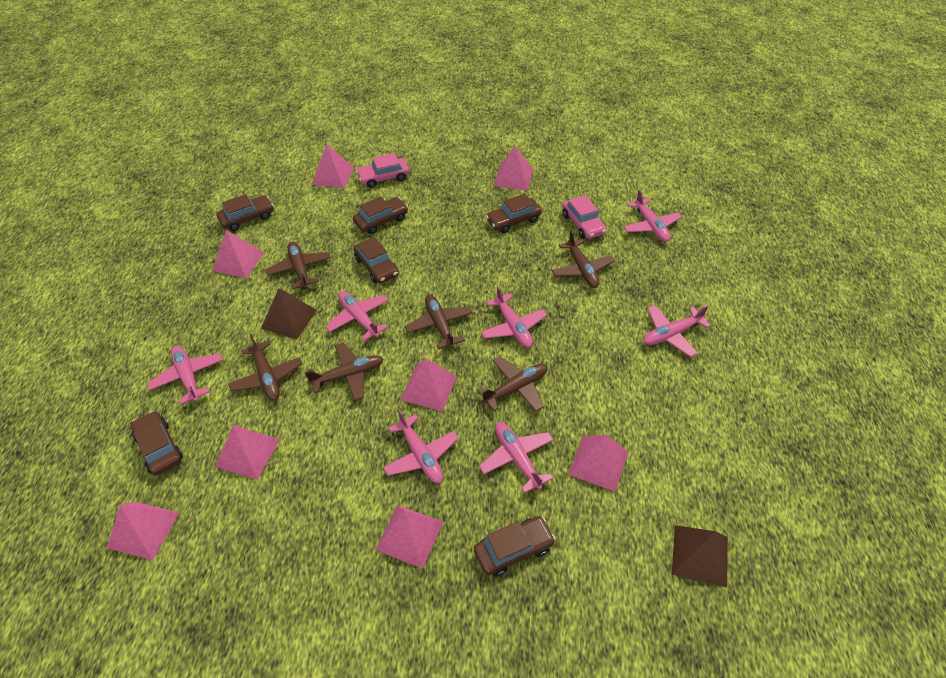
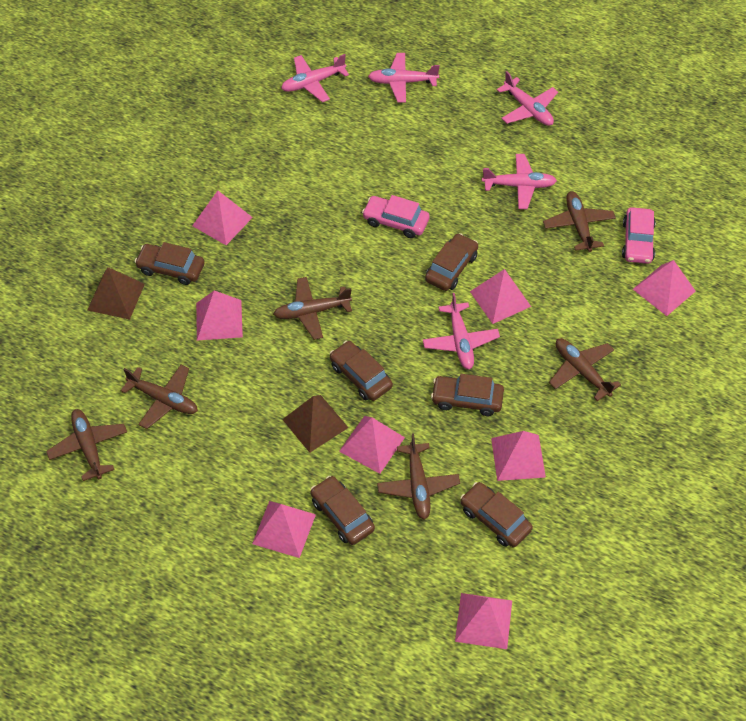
pink plane: 7 -> 5

